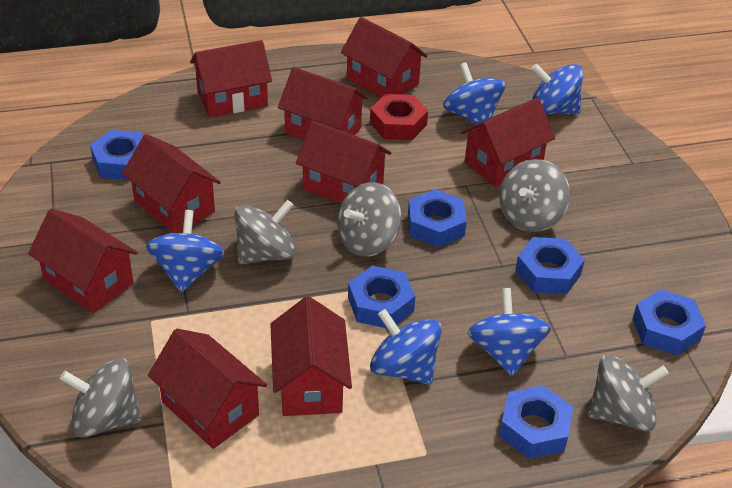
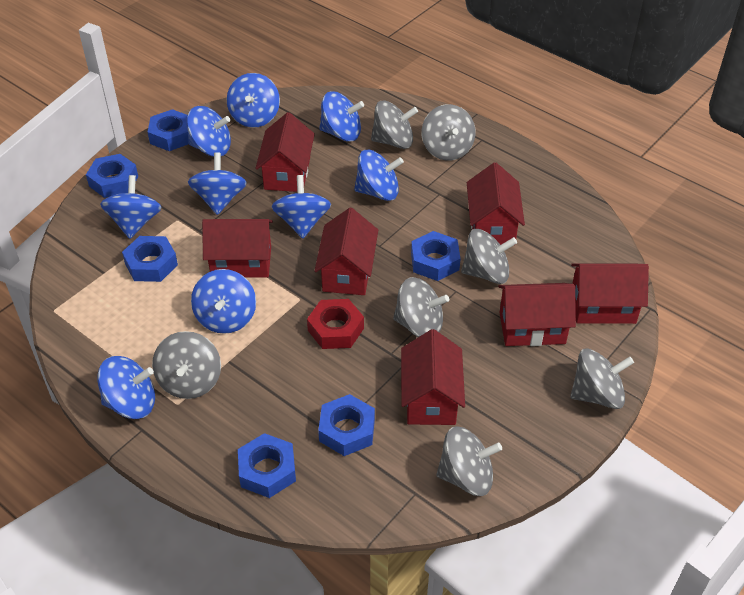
blue spinning top: 5 -> 9
grey spinning top: 5 -> 7
red house: 9 -> 7

